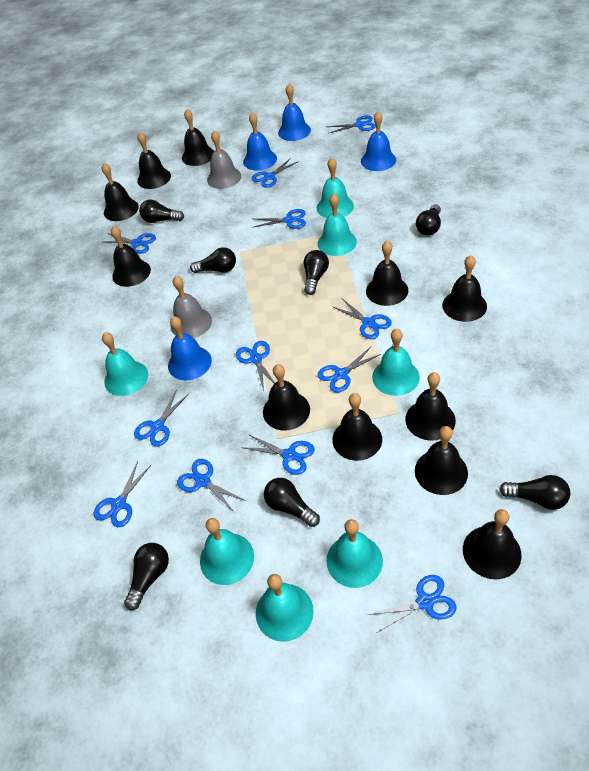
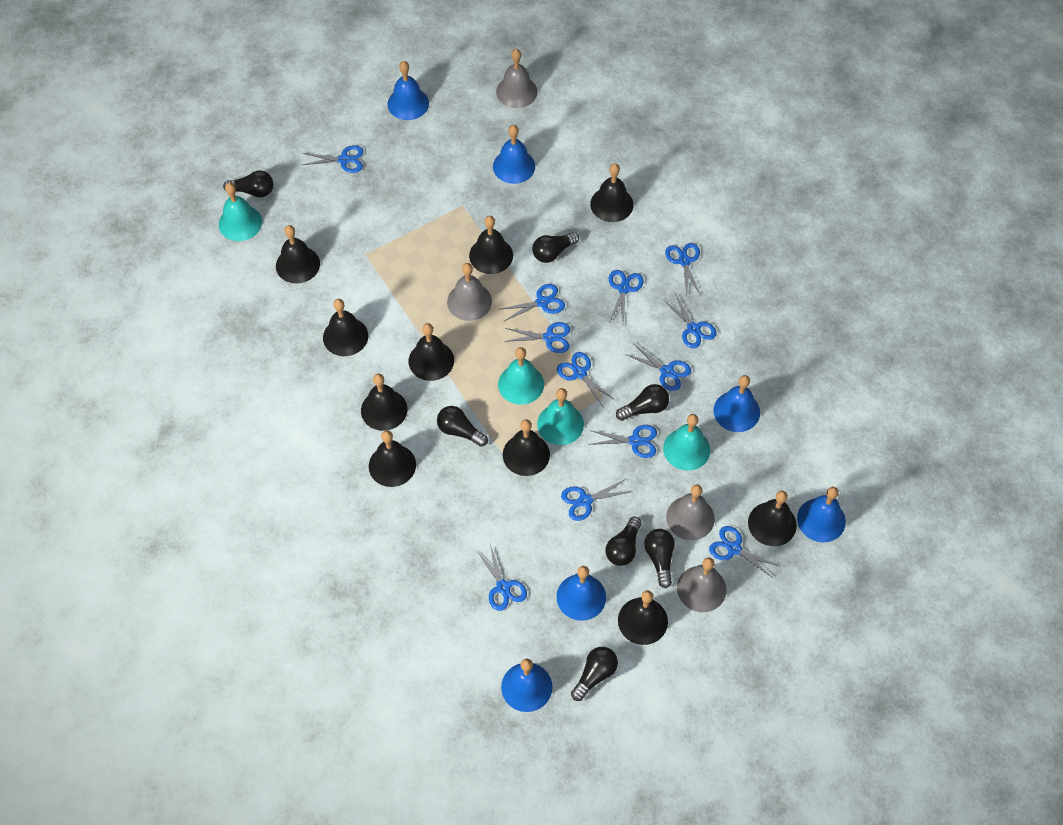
black bell: 11 -> 10
blue bell: 4 -> 6
grey bell: 2 -> 4
turquoise bell: 7 -> 4

